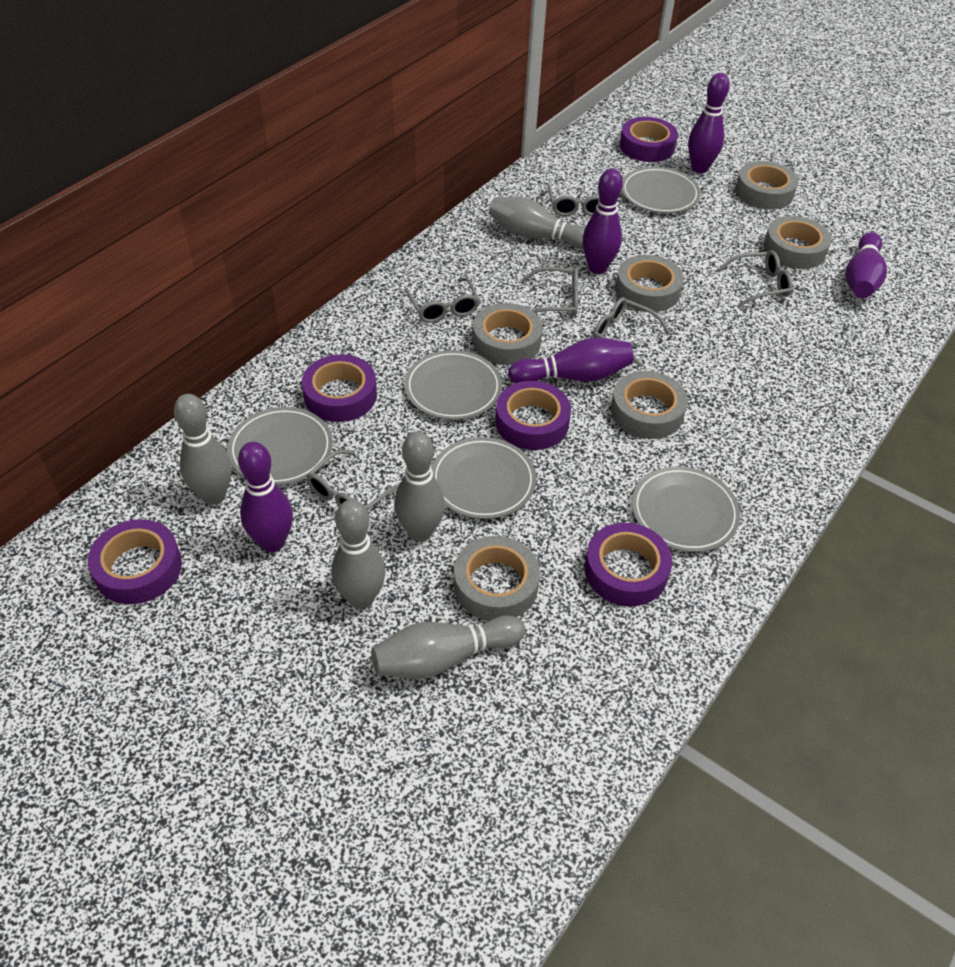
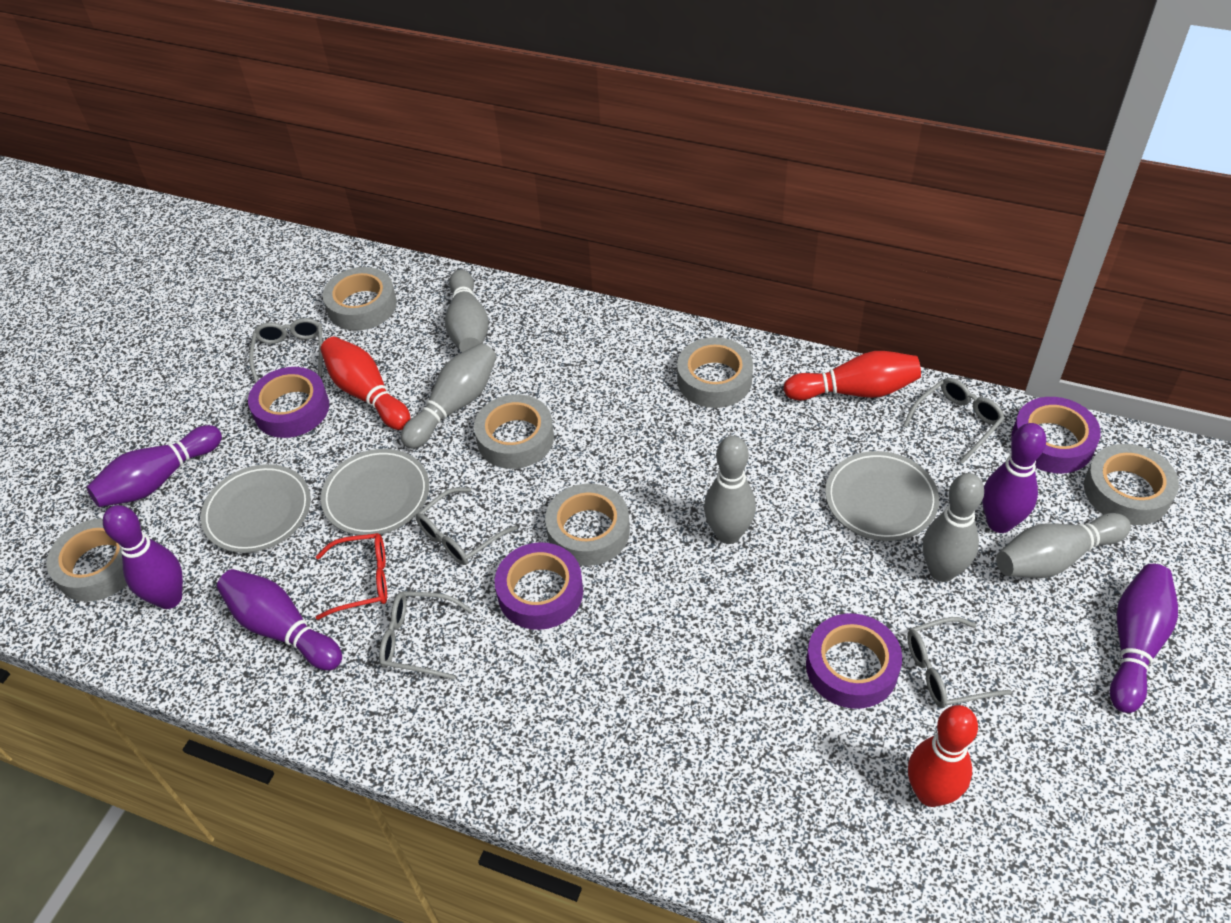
grey glasses: 6 -> 5
grey plate: 5 -> 3
purple tape: 5 -> 4
red bowling pin: 0 -> 3
red glasses: 0 -> 1

